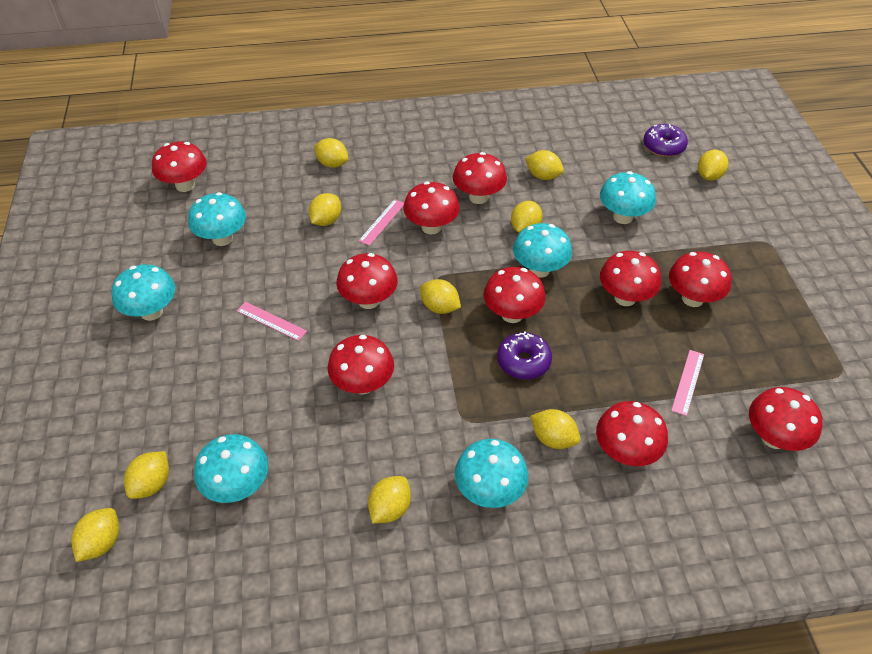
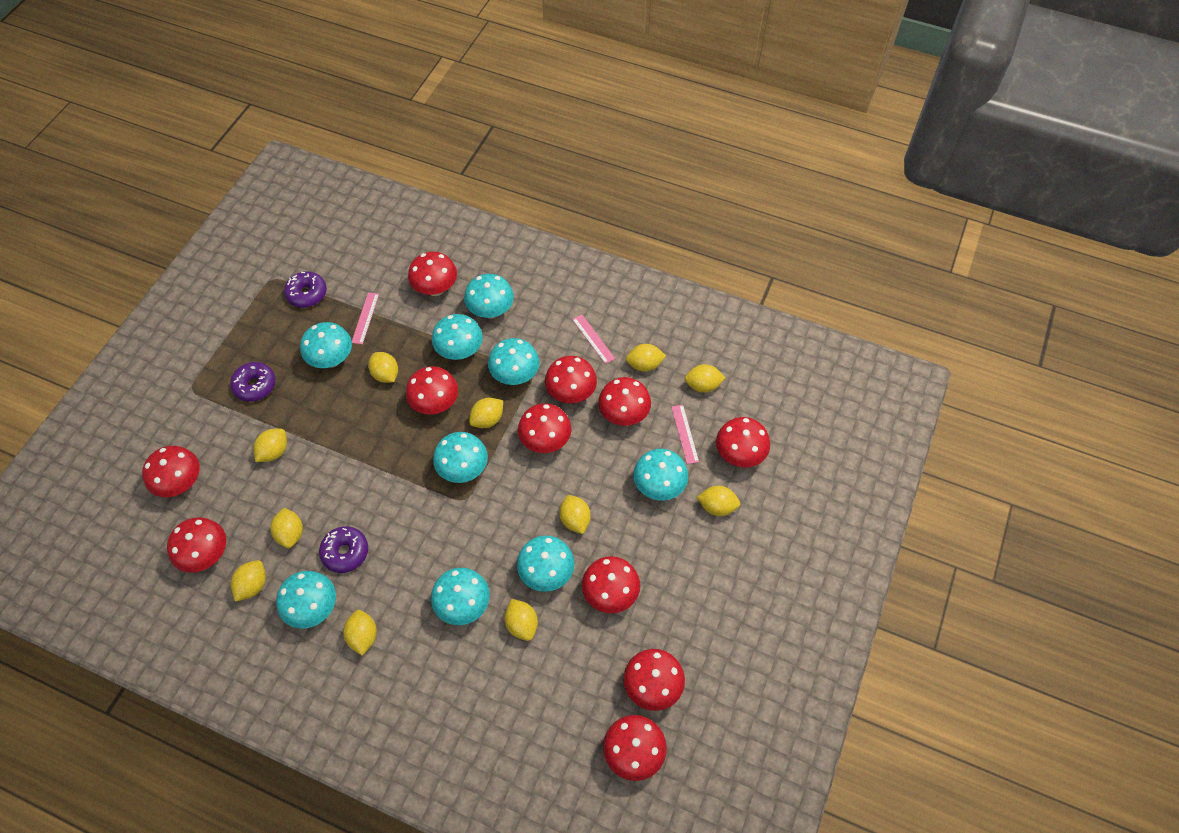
purple donut: 2 -> 3
red mushroom: 10 -> 11
turquoise mushroom: 6 -> 9
yellow lemon: 10 -> 11

